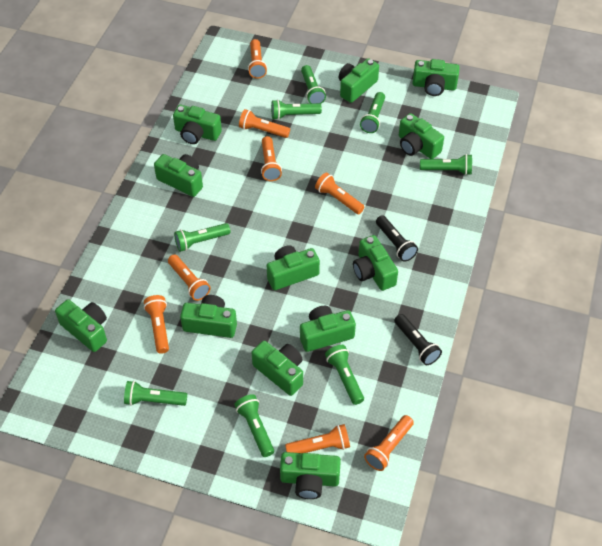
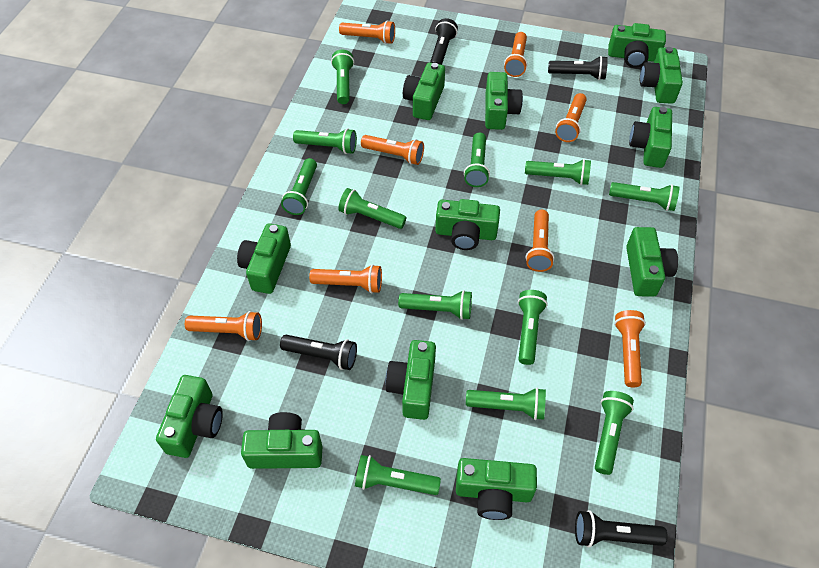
black flashlight: 2 -> 4
green flashlight: 8 -> 12

